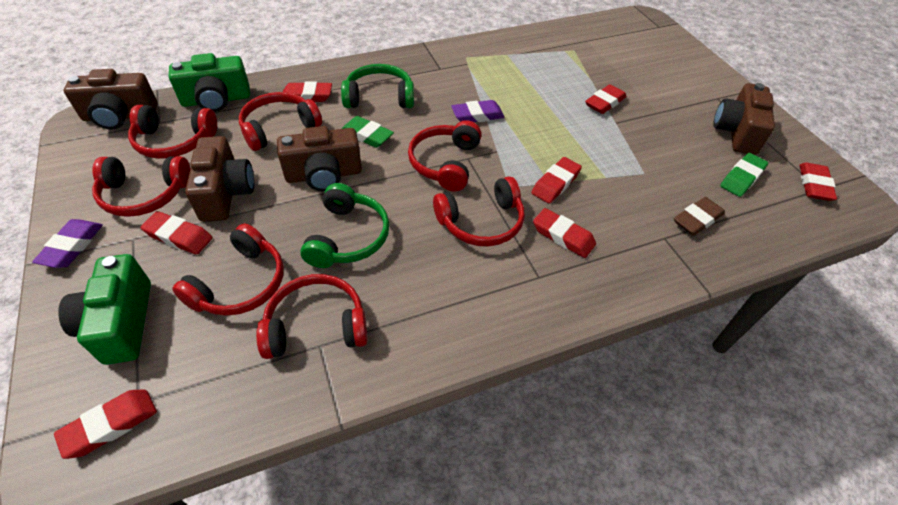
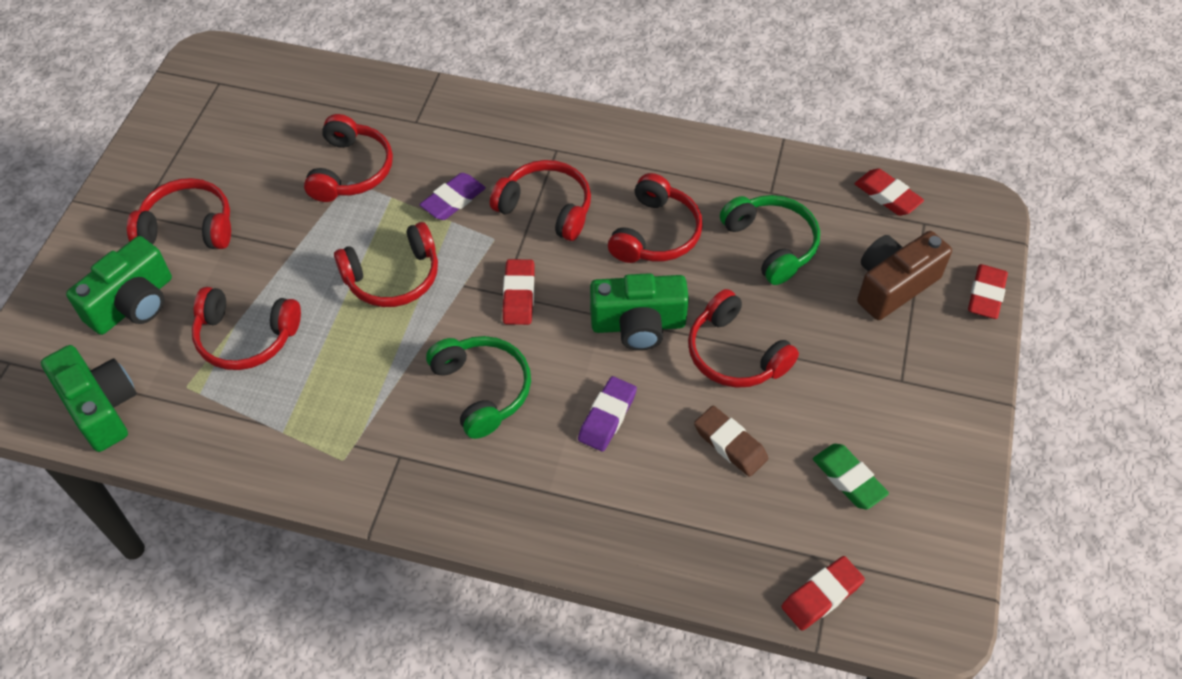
brown camera: 4 -> 1
green camera: 2 -> 3
green eraser: 2 -> 1
red eraser: 7 -> 4

